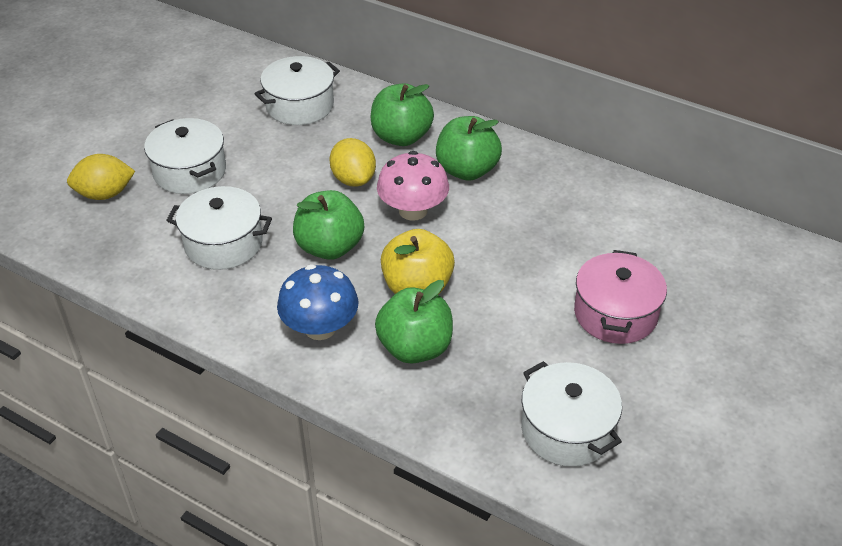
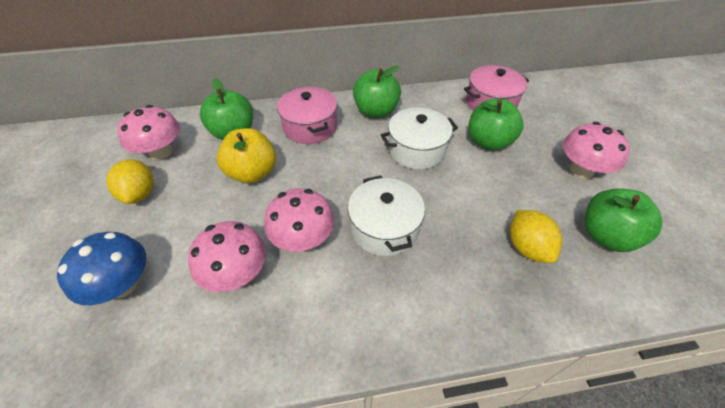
pink mushroom: 1 -> 4
pink pot: 1 -> 2
white pot: 4 -> 2

